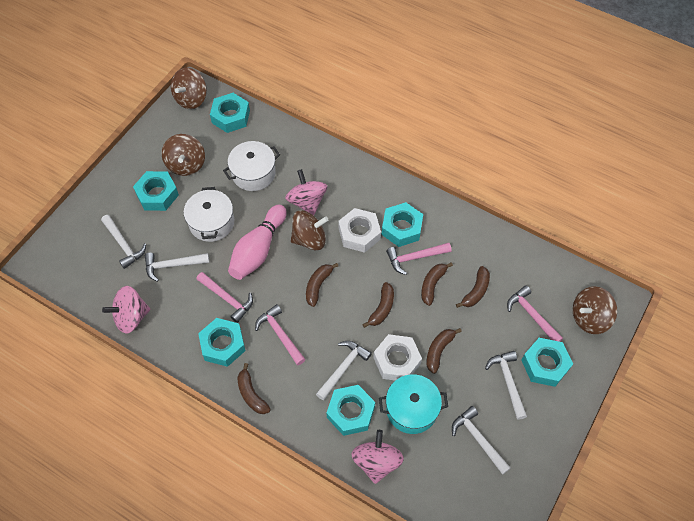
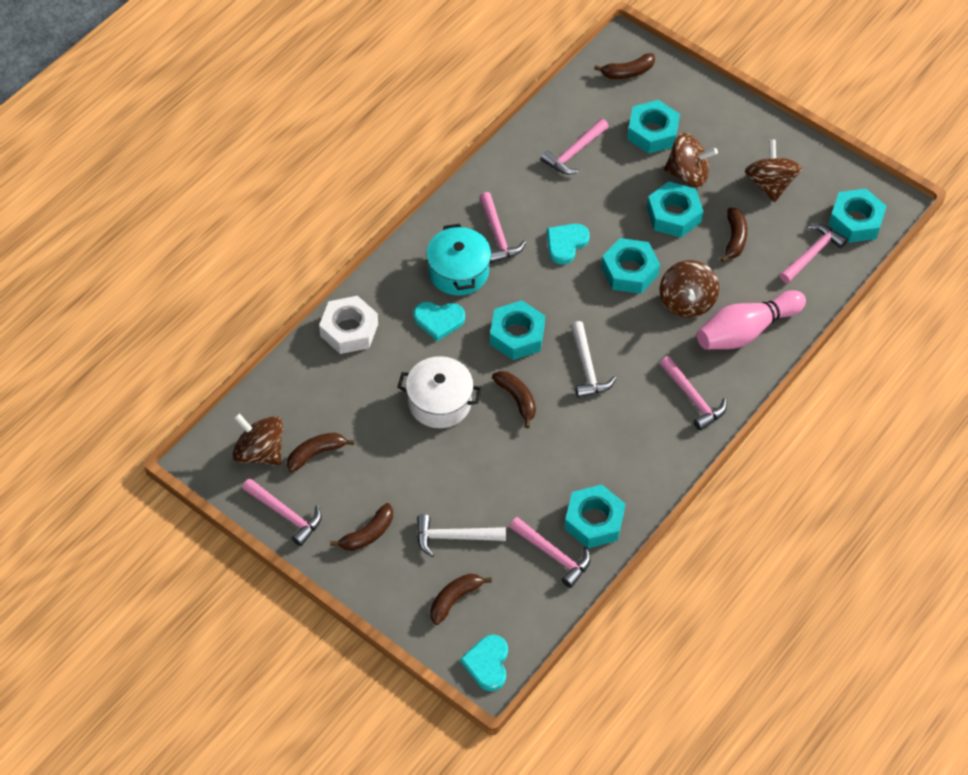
pink hammer: 4 -> 6
pink spinning top: 3 -> 0
turquoise heart: 0 -> 3
white hammer: 5 -> 2
white nut: 2 -> 1
white pot: 2 -> 1

